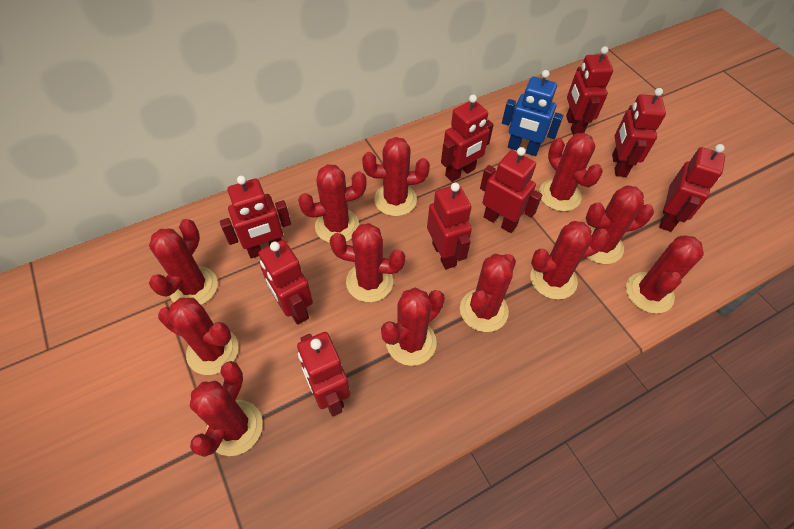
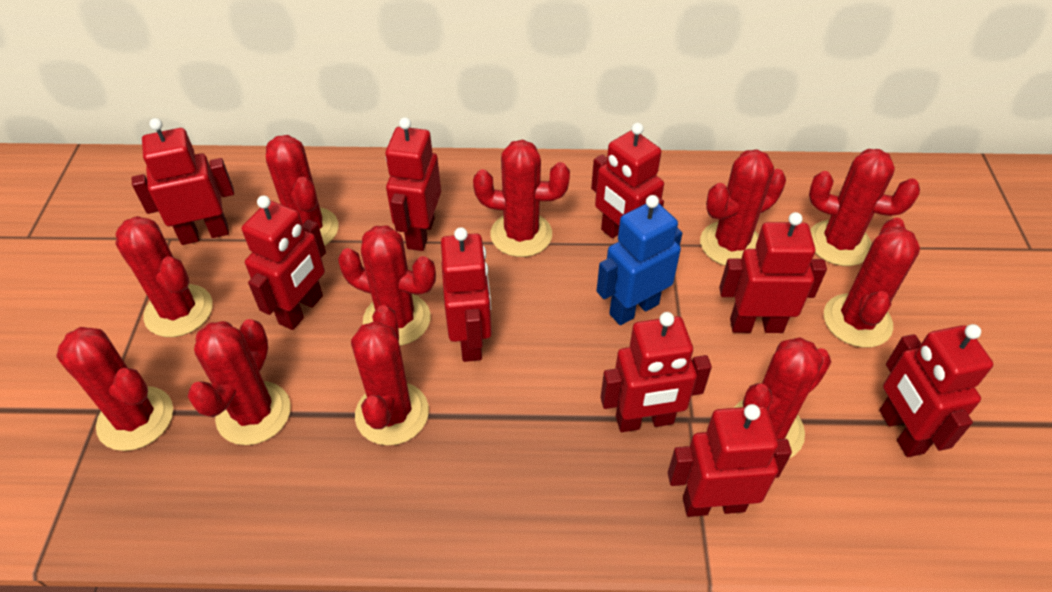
red cactus: 12 -> 11

